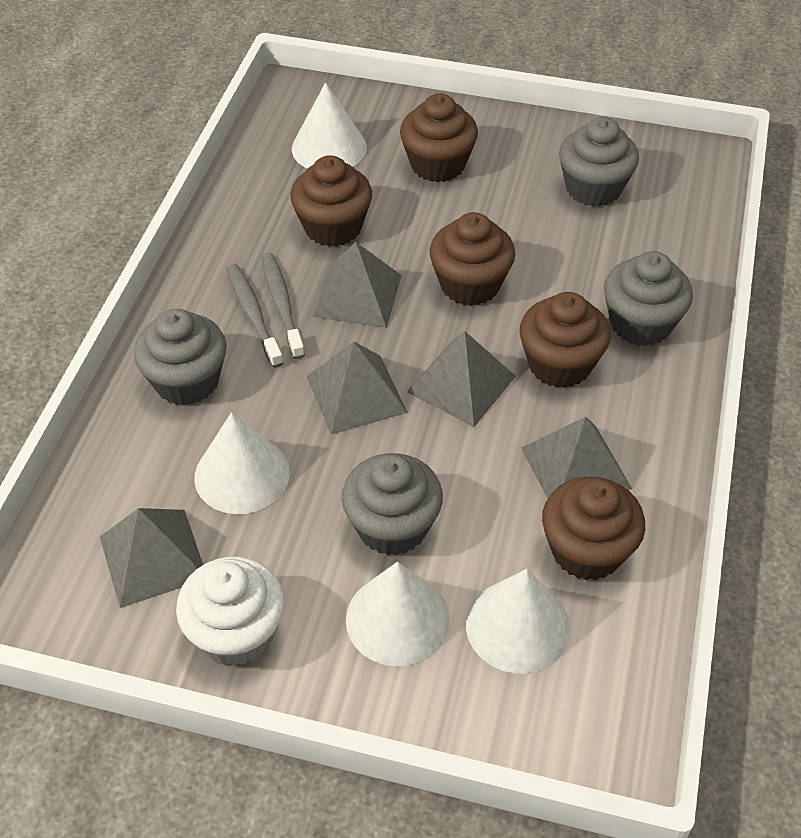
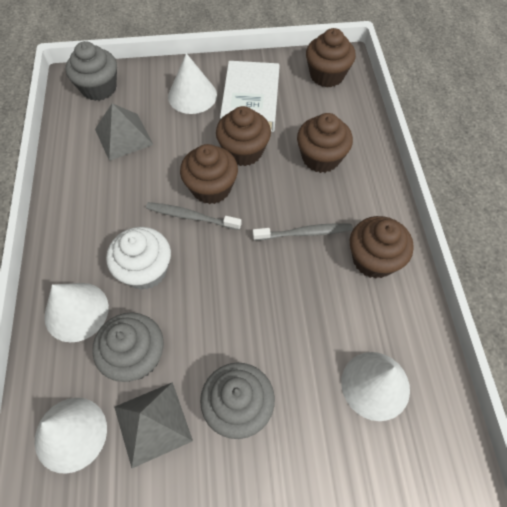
grey cupcake: 4 -> 3
grey pyramid: 5 -> 2
white book: 0 -> 1

